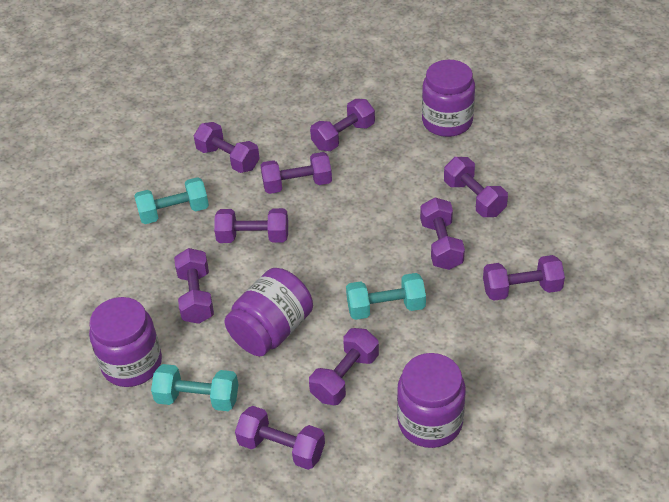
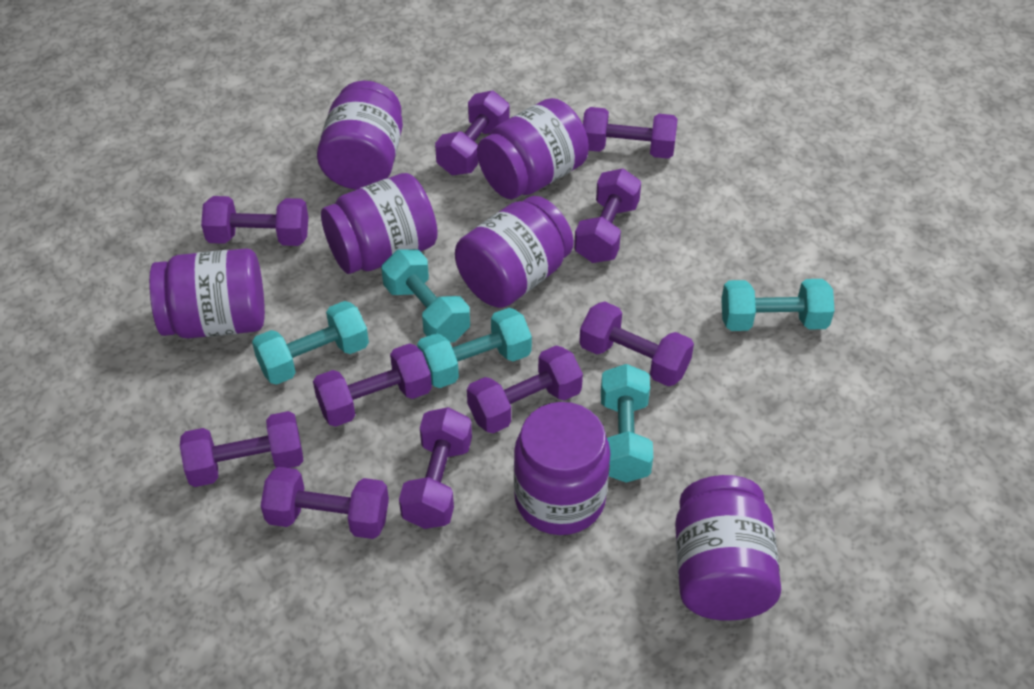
purple jar: 4 -> 7
turquoise dumbbell: 3 -> 5

